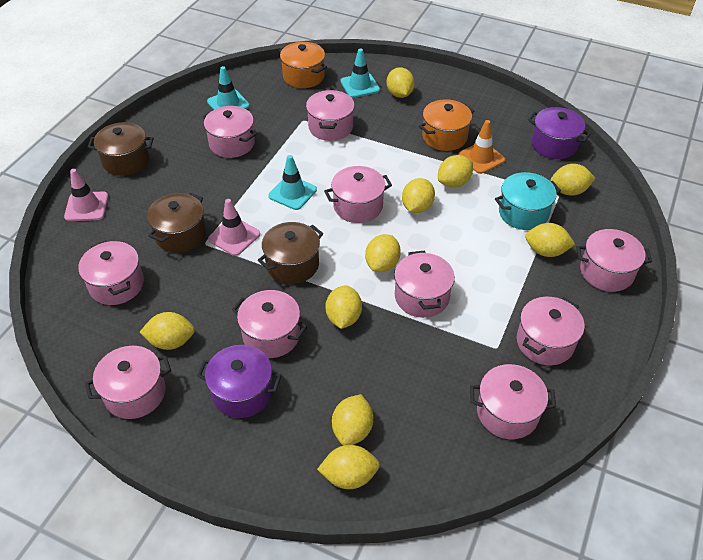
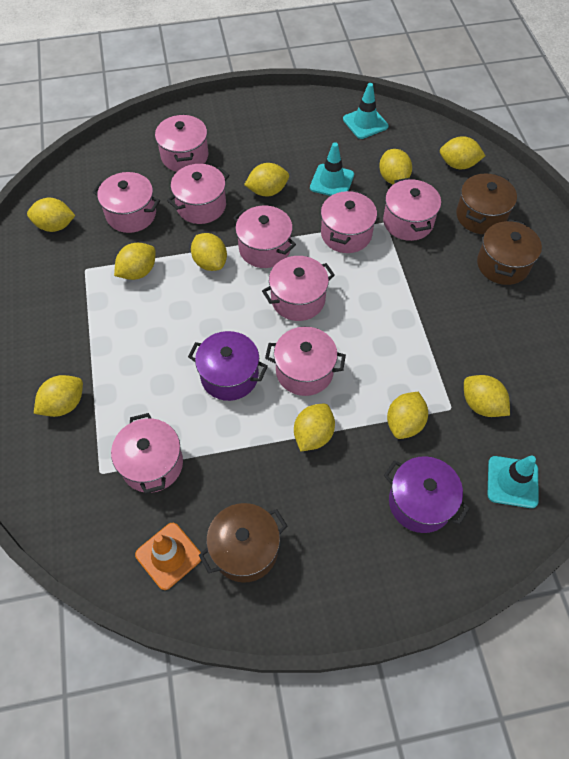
orange pot: 2 -> 0
pink pot: 10 -> 9
pink traffic cone: 2 -> 0
turquoise pot: 1 -> 0

